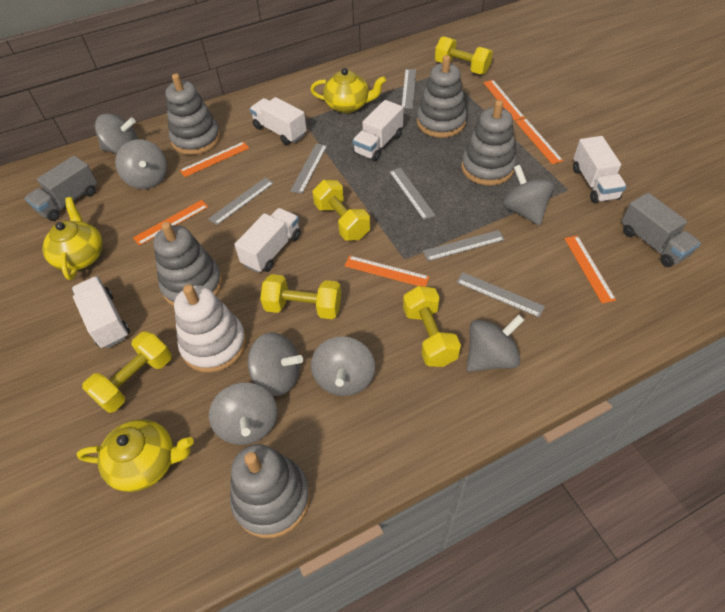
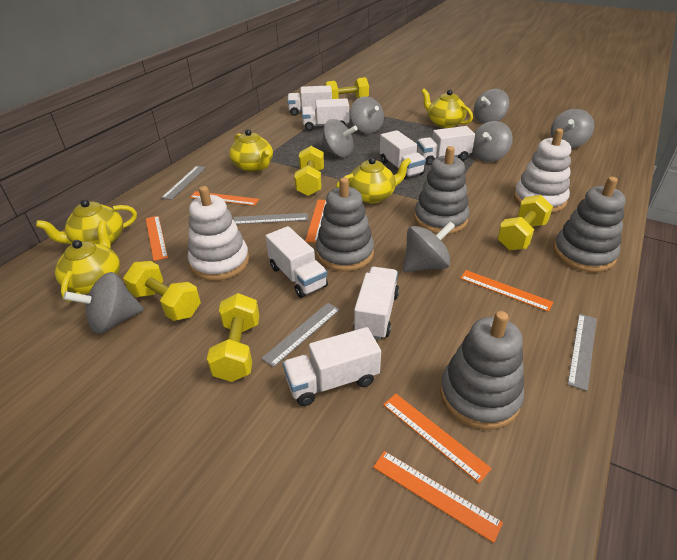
grey ruler: 6 -> 4
grey stacking toy: 5 -> 4
grey truck: 2 -> 0
white stacking toy: 1 -> 2
white truck: 5 -> 7
yellow teapot: 3 -> 5

